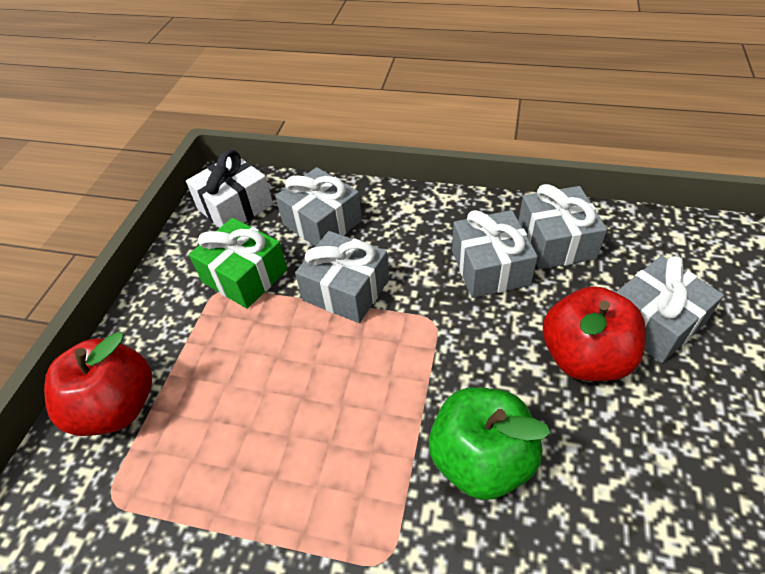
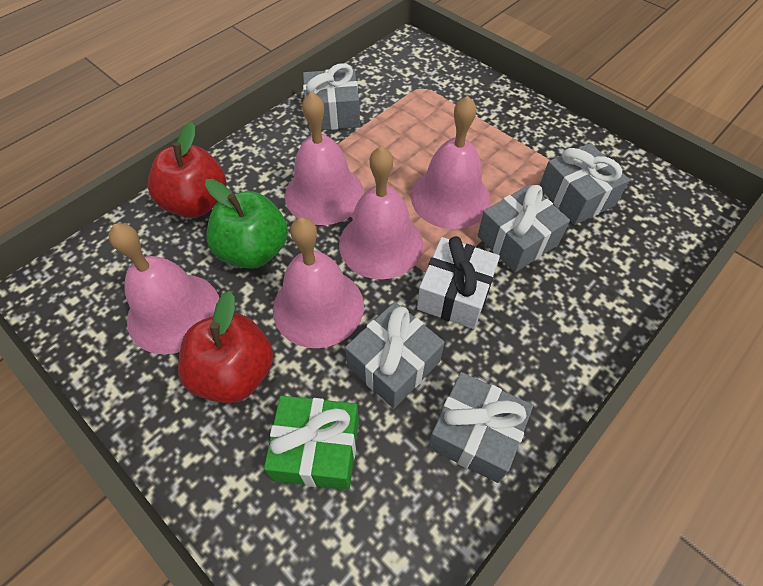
pink bell: 0 -> 5

